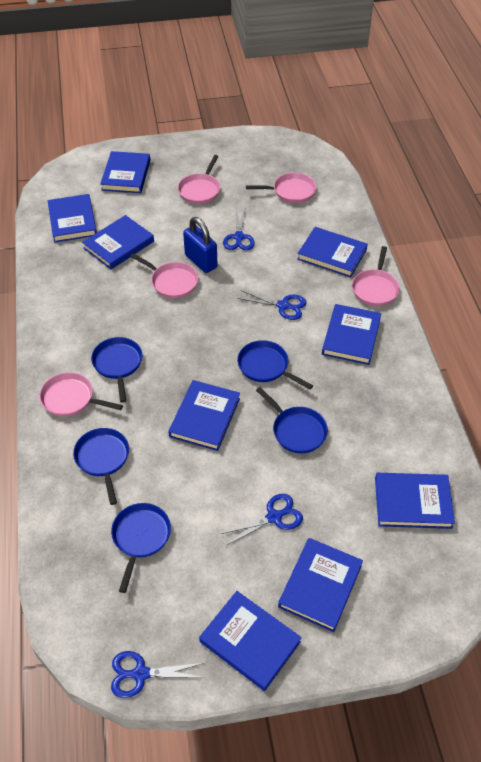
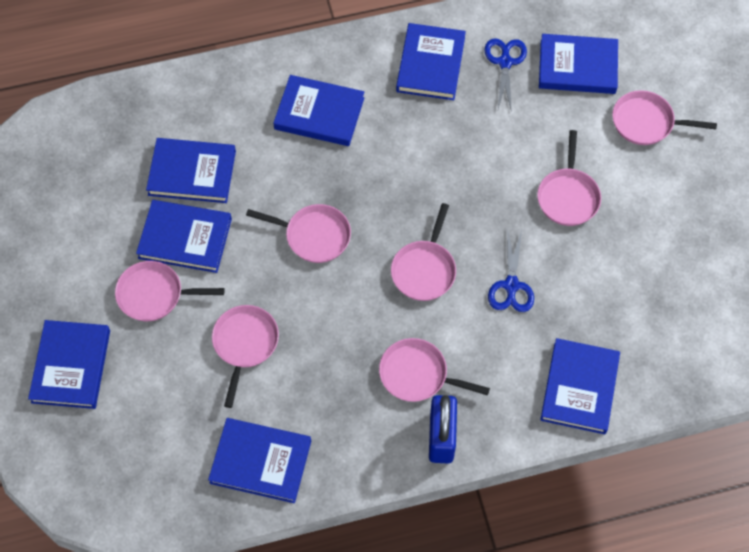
blue book: 9 -> 8
blue pan: 5 -> 0
blue scissors: 4 -> 2
pink pan: 5 -> 7

